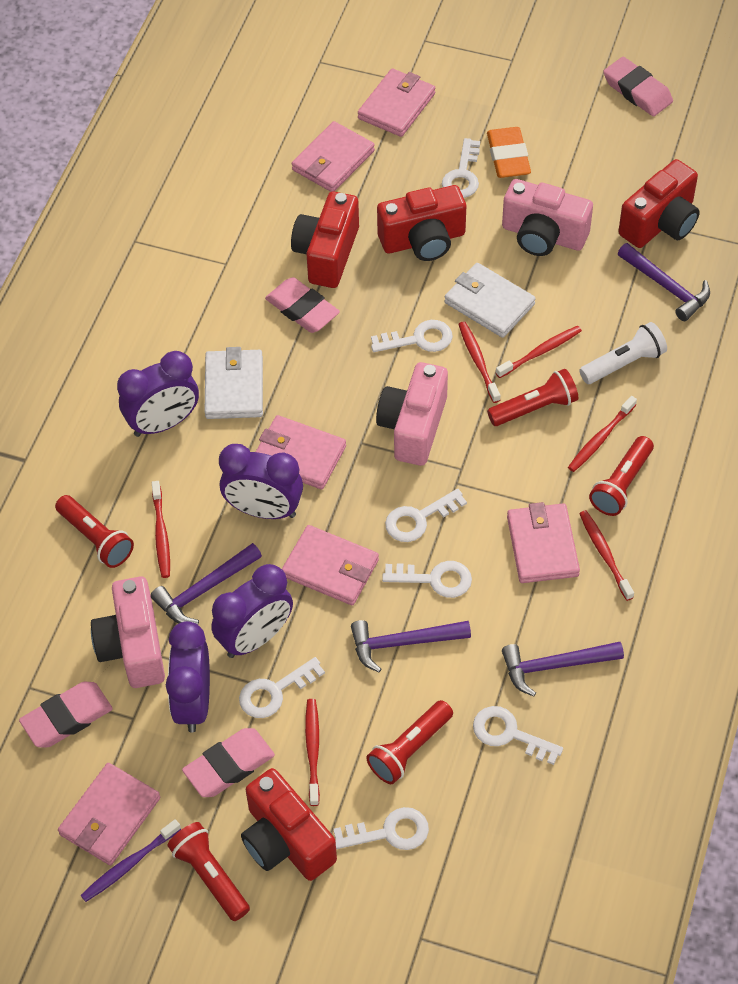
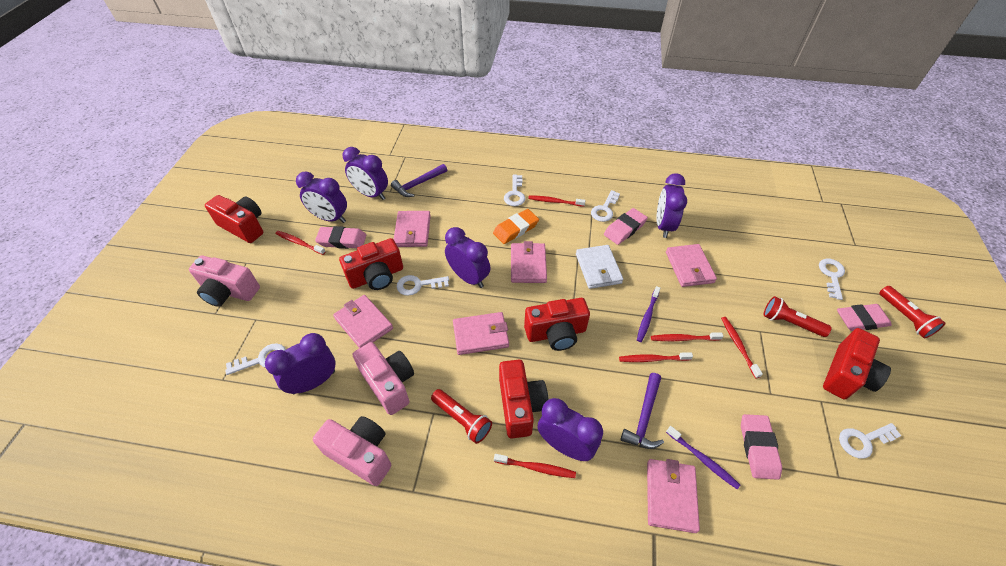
purple clock: 4 -> 6
purple hammer: 4 -> 2
purple toothbrush: 1 -> 2
red camera: 4 -> 5
red flashlight: 5 -> 3
white flashlight: 1 -> 0
white key: 7 -> 6
white wallet: 2 -> 1

